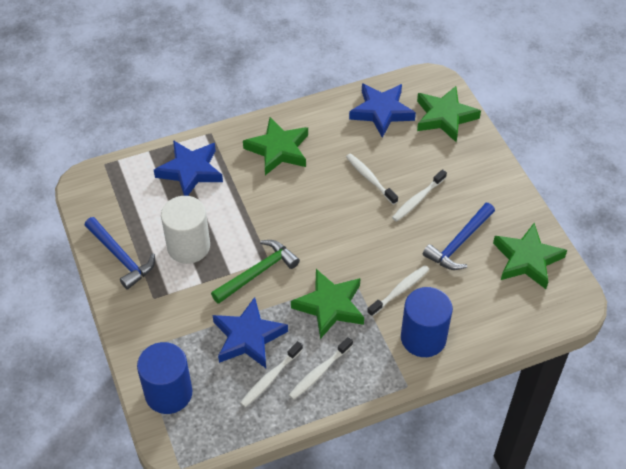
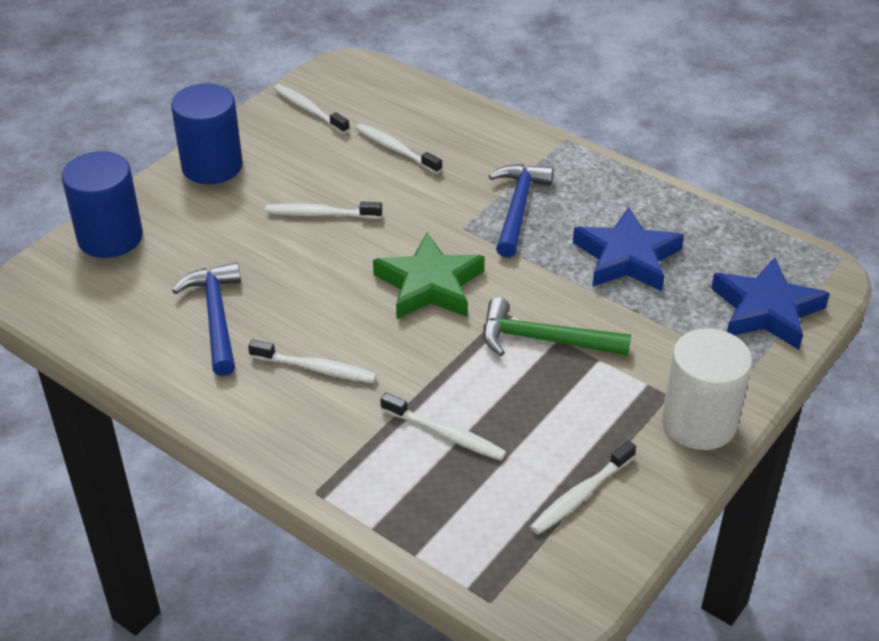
blue star: 3 -> 2
green star: 4 -> 1
white toothbrush: 5 -> 6

